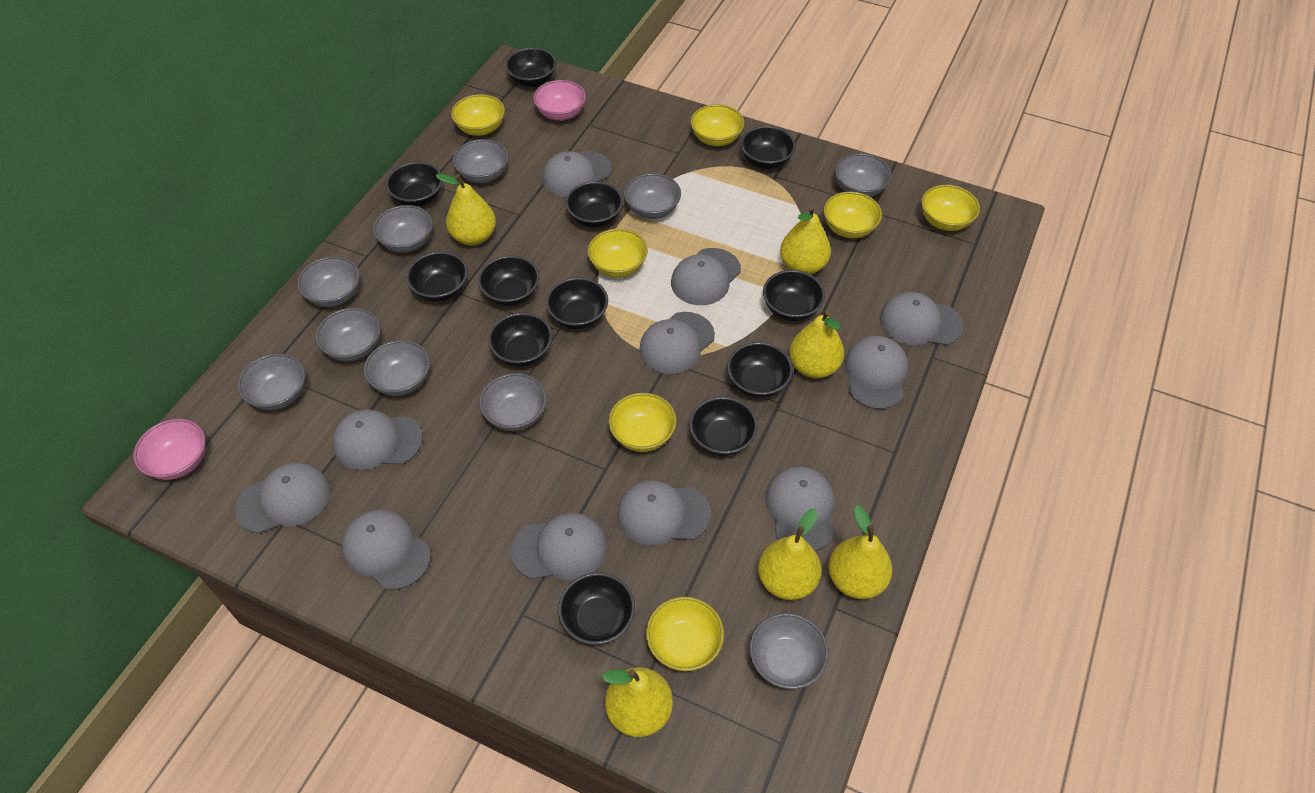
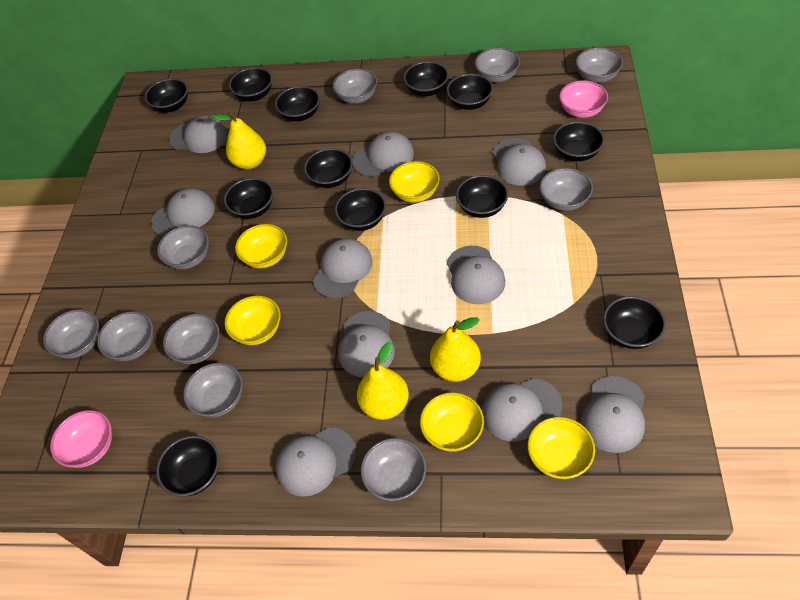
grey cap: 11 -> 10
yellow bowl: 7 -> 5
yellow pear: 6 -> 3

